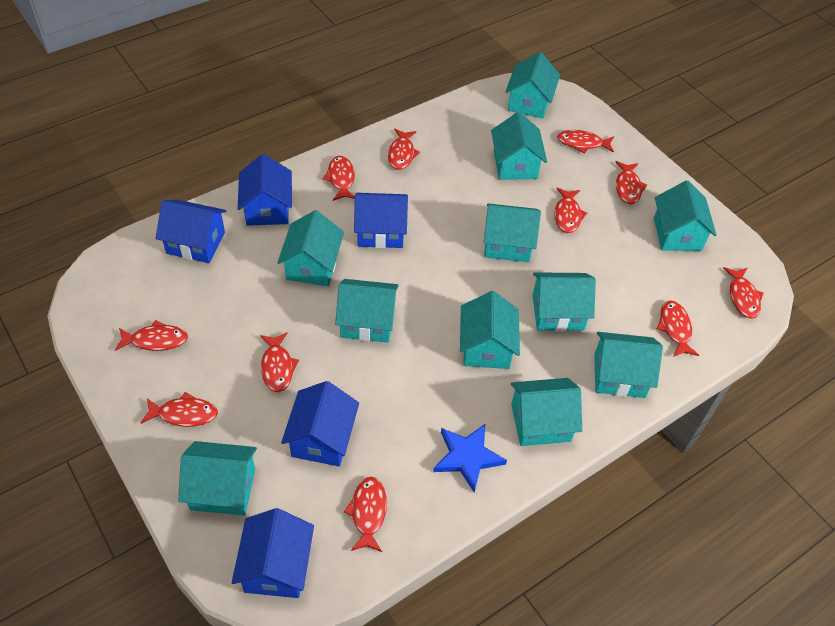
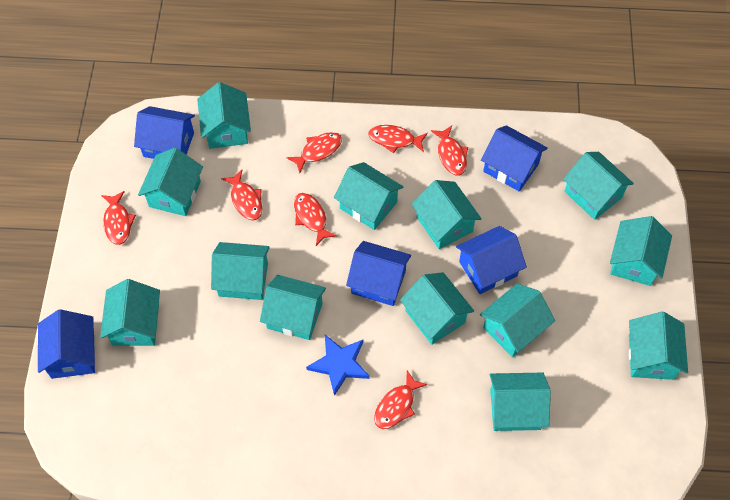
red fish: 11 -> 7
turquoise house: 11 -> 13

